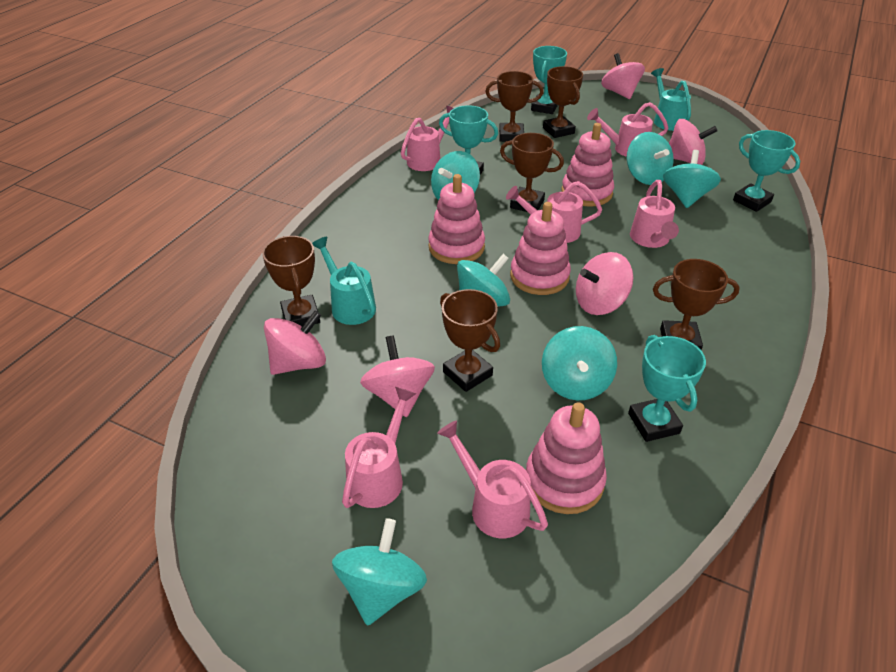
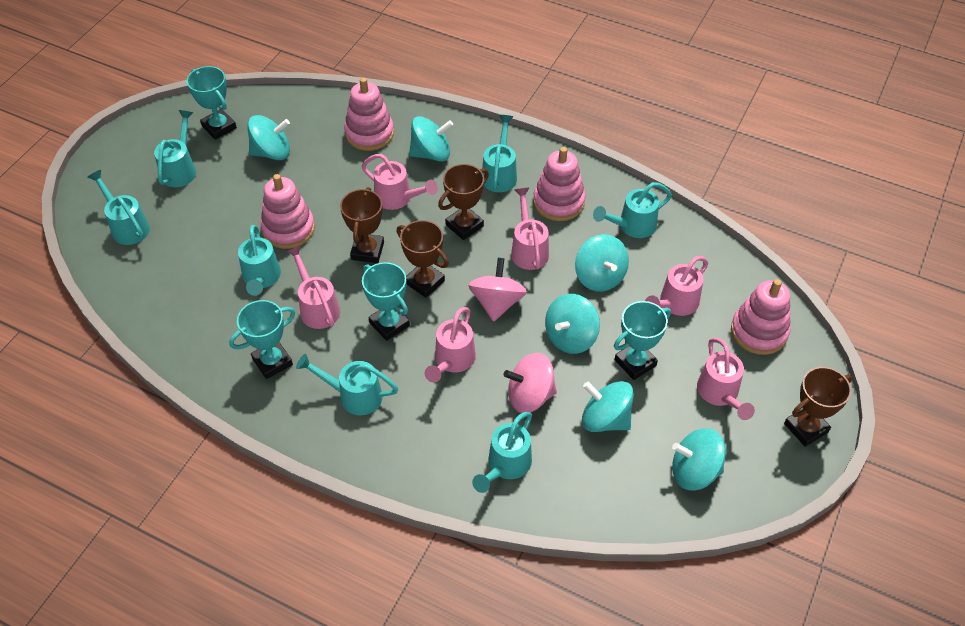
brown trophy: 6 -> 4
pink spinning top: 5 -> 2
turquoise watering can: 2 -> 7

